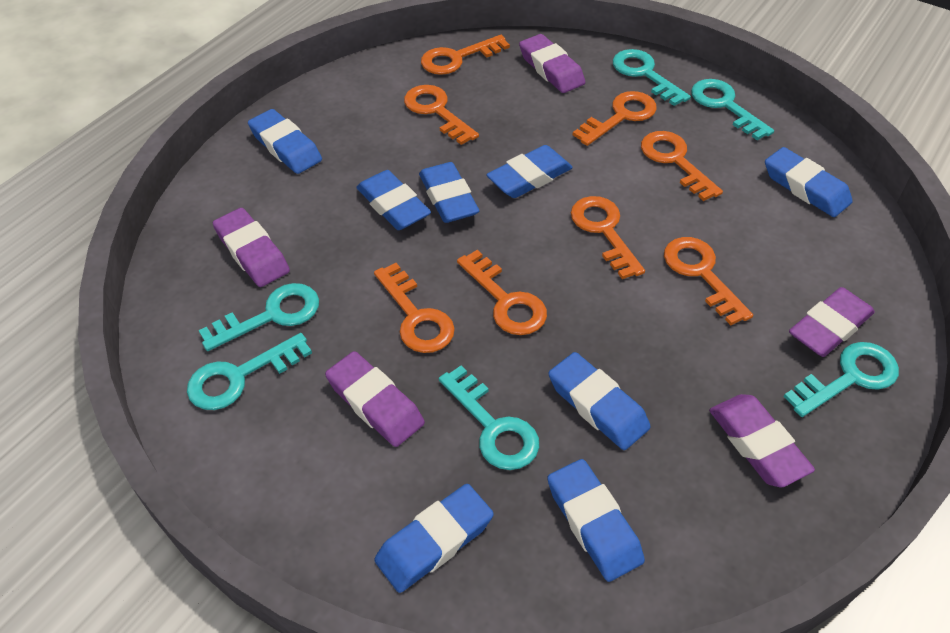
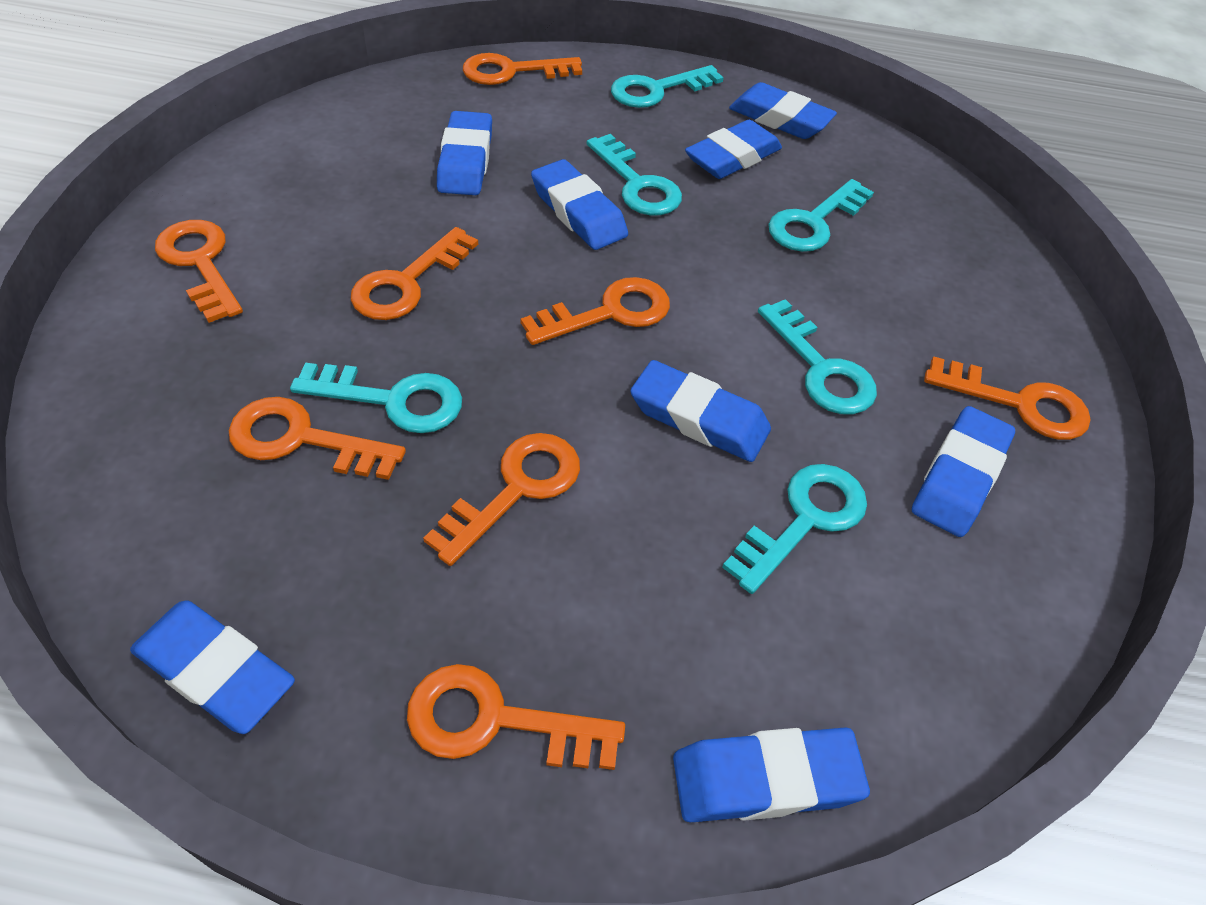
purple eraser: 5 -> 0

